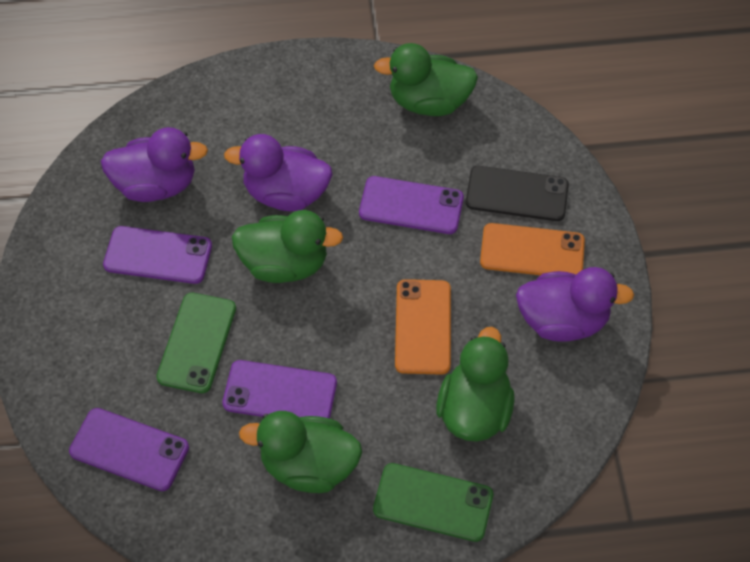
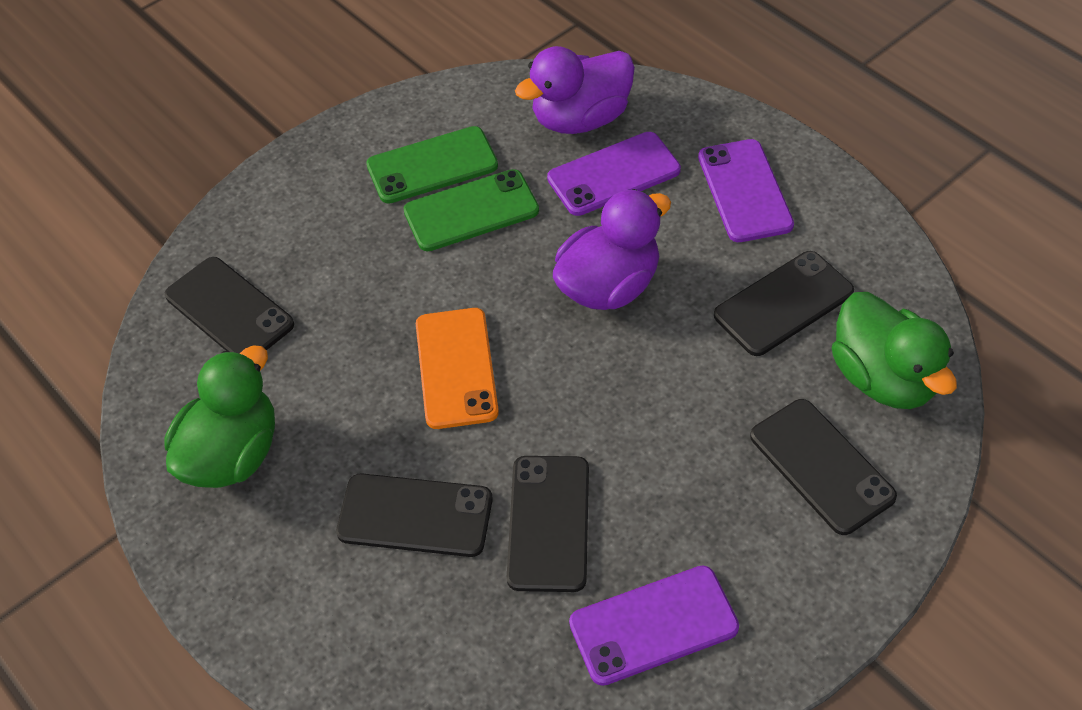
black phone: 1 -> 5
green duck: 4 -> 2
orange phone: 2 -> 1
purple duck: 3 -> 2
purple phone: 4 -> 3

